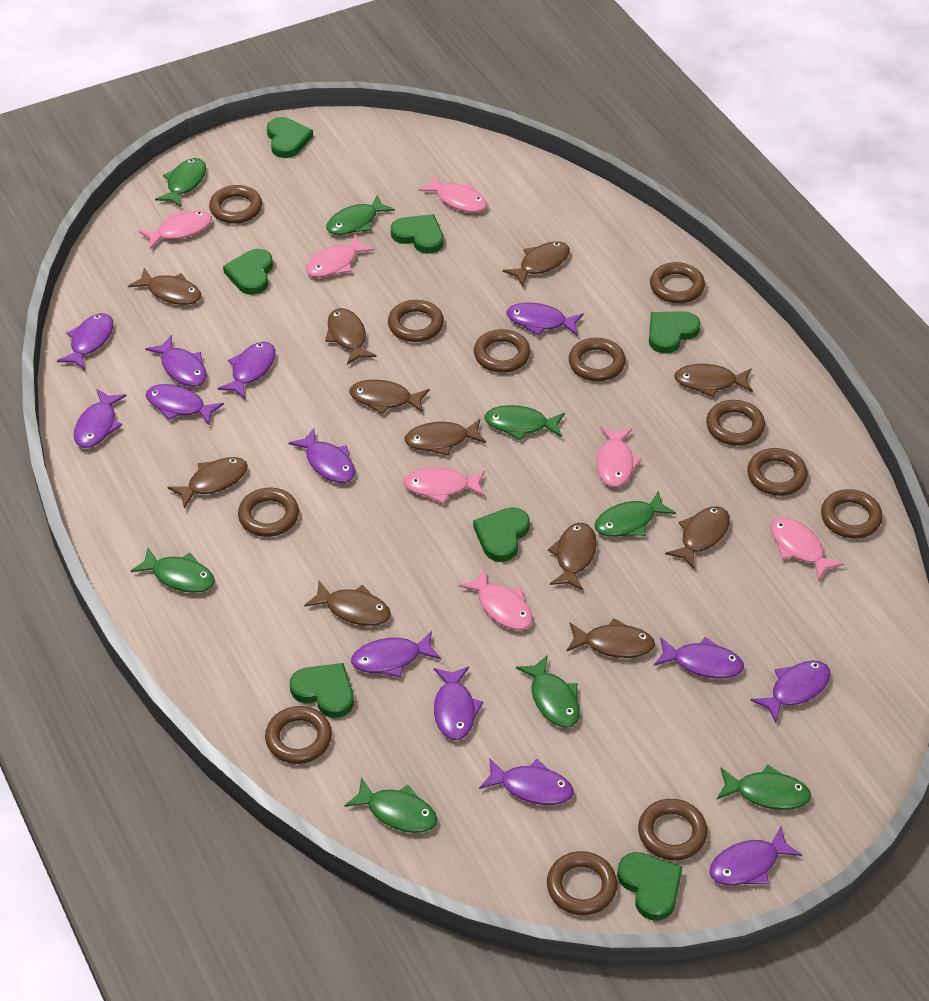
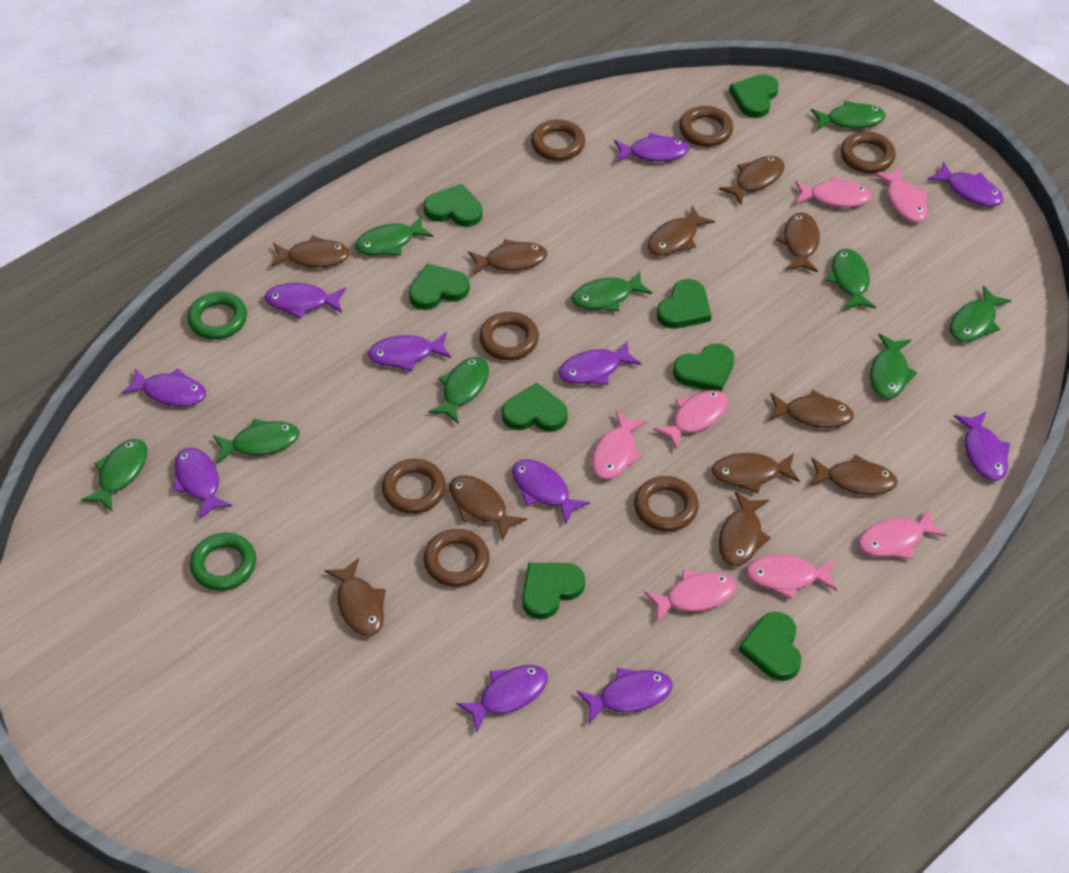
brown ring: 12 -> 7
green fish: 8 -> 9
green heart: 7 -> 8
green ring: 0 -> 2
purple fish: 13 -> 11

